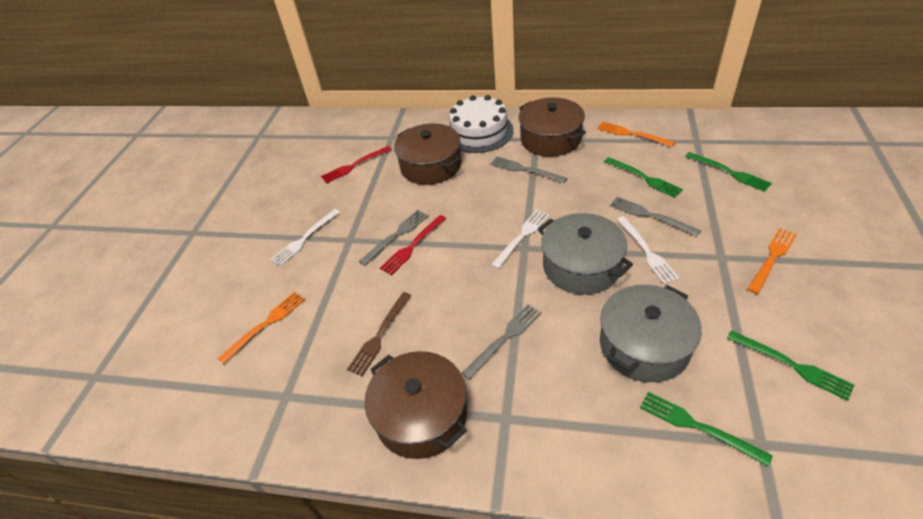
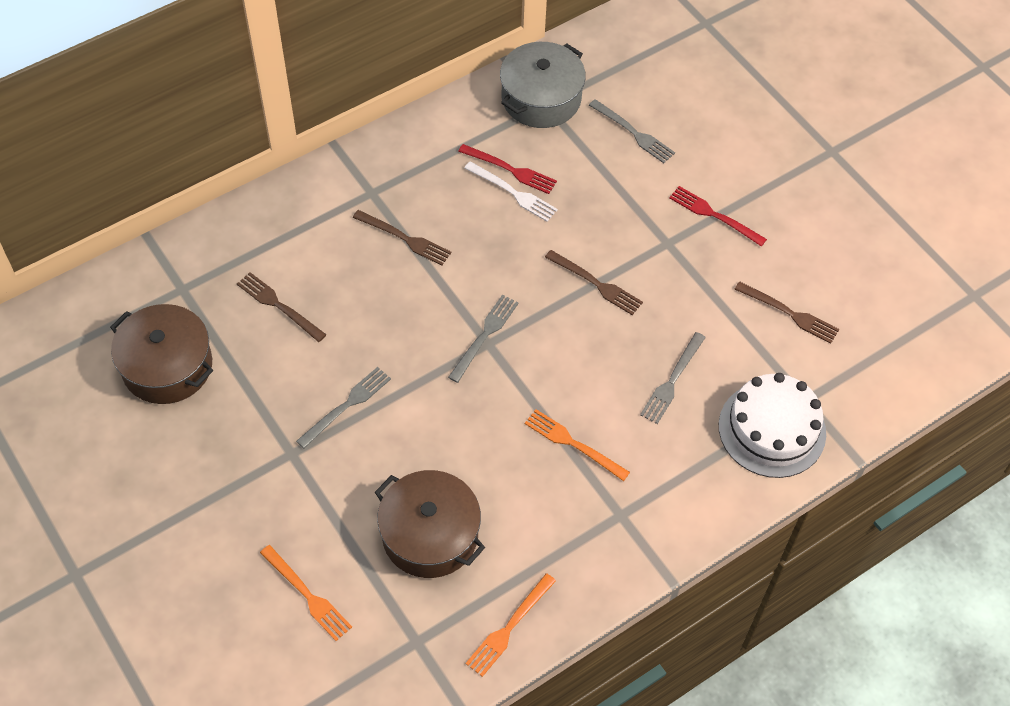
brown fork: 1 -> 4
brown pot: 3 -> 2
green fork: 4 -> 0
grey pot: 2 -> 1
white fork: 3 -> 1

